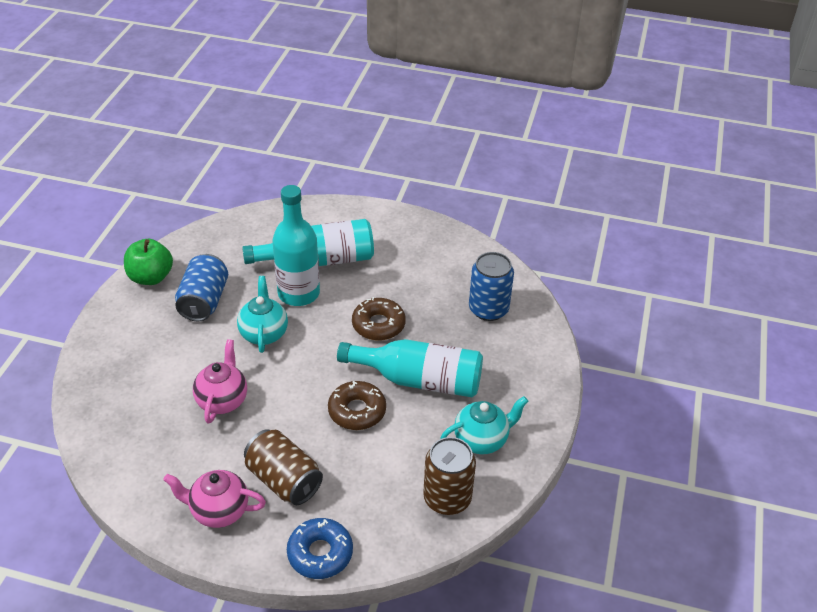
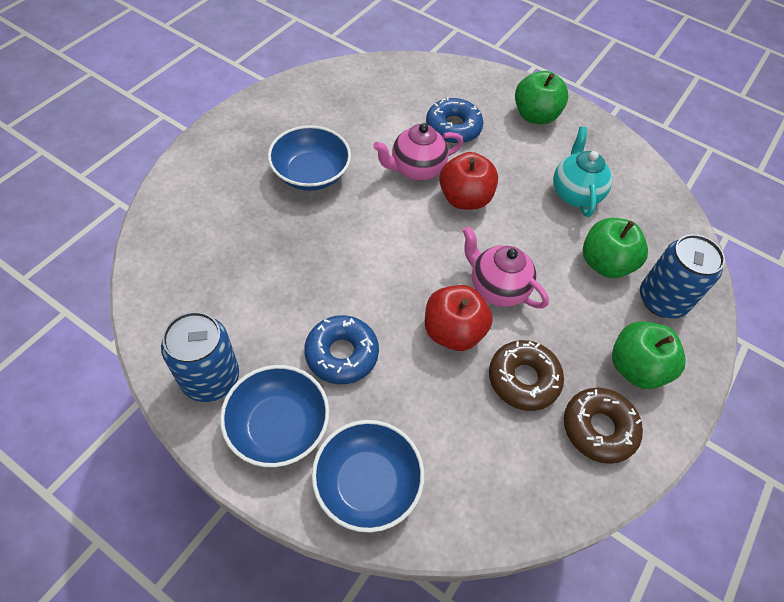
blue bowl: 0 -> 3
blue donut: 1 -> 2
brown can: 2 -> 0
green apple: 1 -> 3
red apple: 0 -> 2
turquoise bottle: 3 -> 0
turquoise teapot: 2 -> 1

